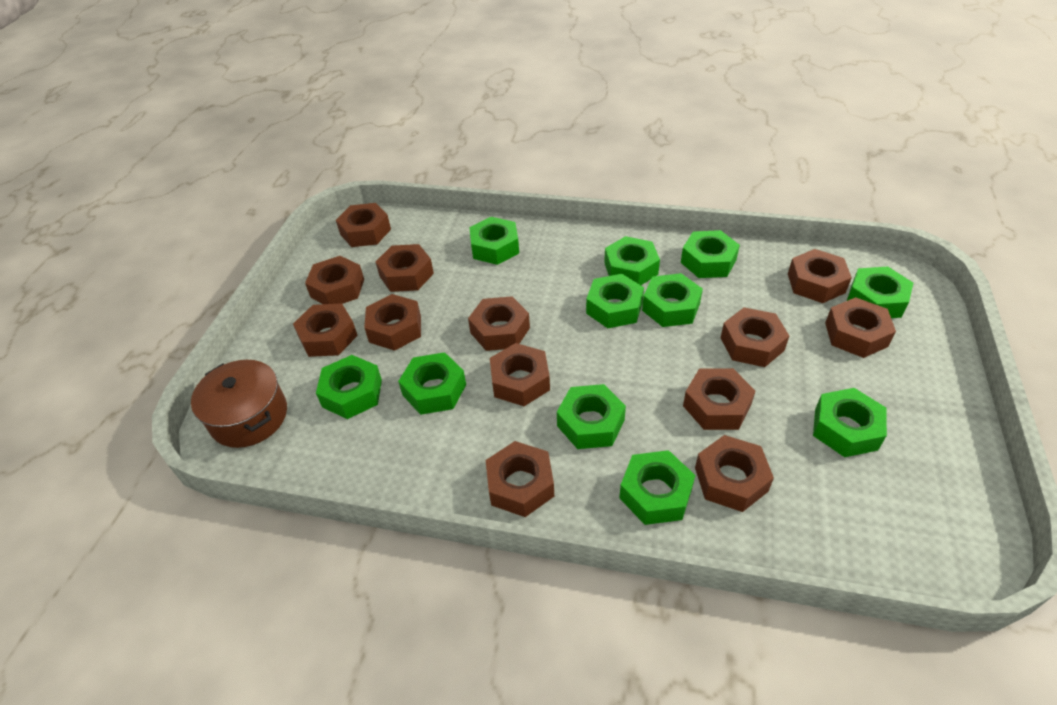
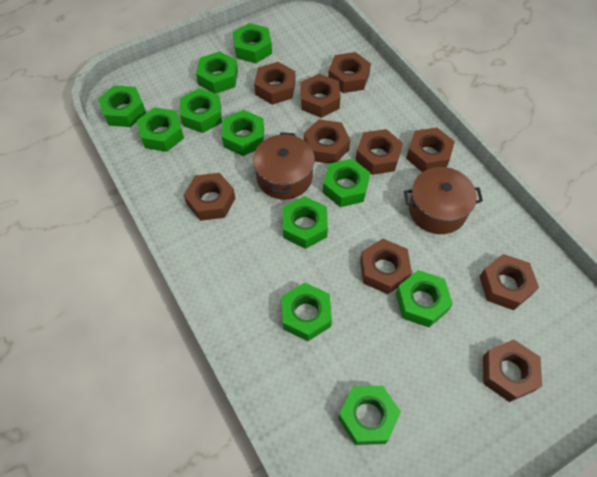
brown nut: 13 -> 10
brown pot: 1 -> 2

